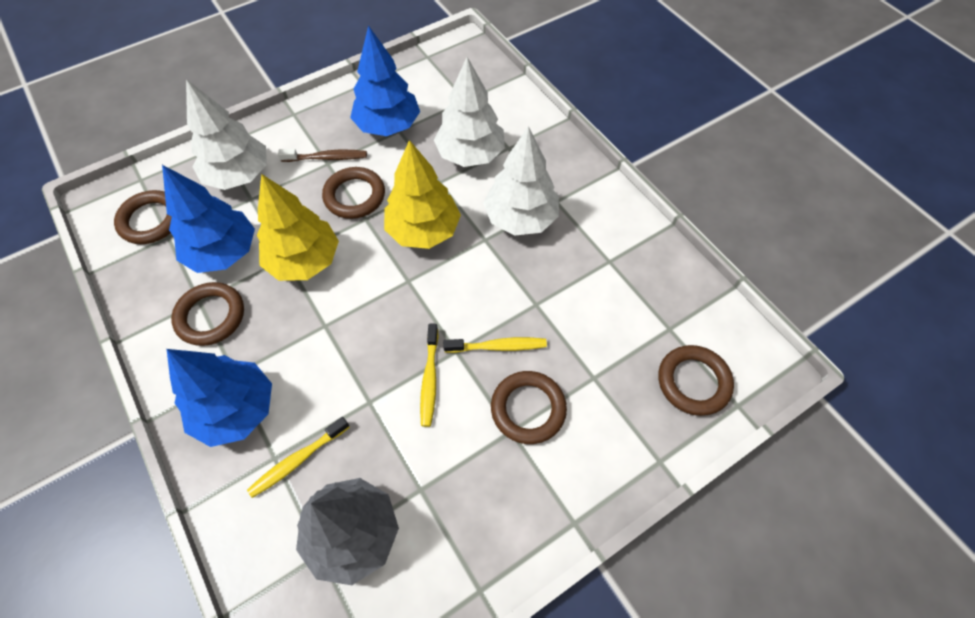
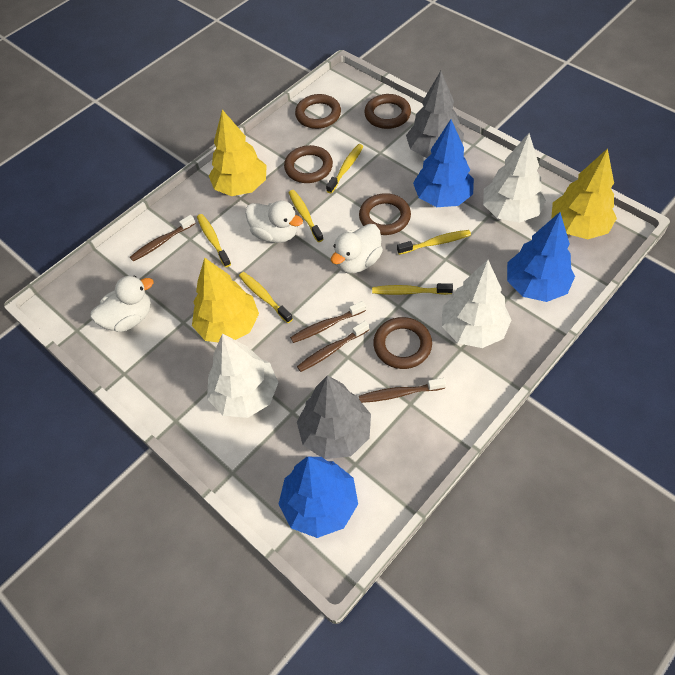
brown toothbrush: 1 -> 4
grey tree: 1 -> 2
white duck: 0 -> 3
yellow toothbrush: 3 -> 6
yellow tree: 2 -> 3

